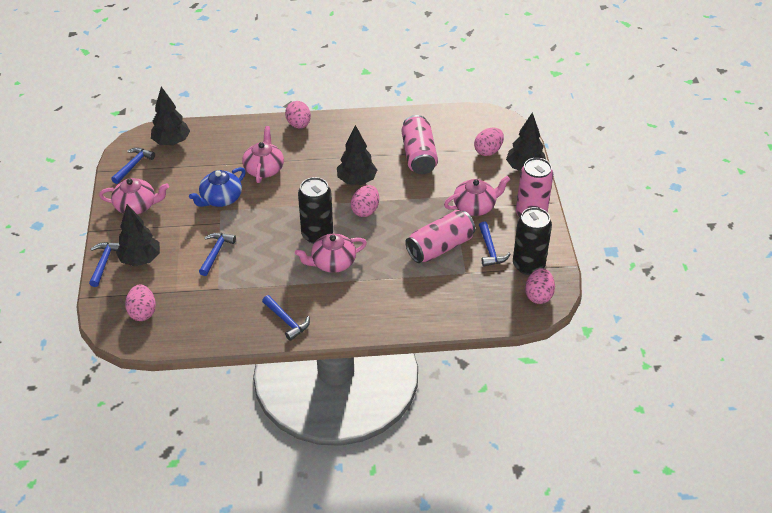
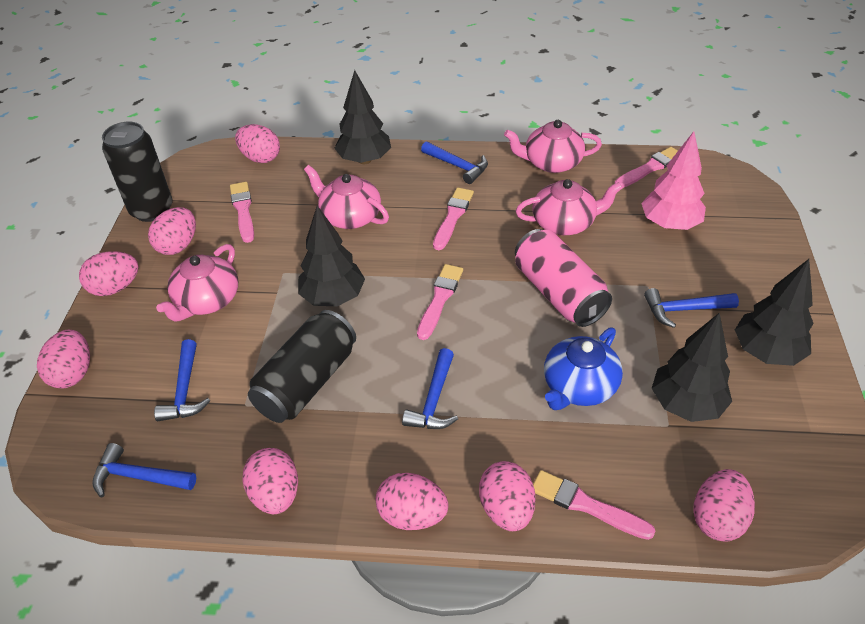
pink brush: 0 -> 5
pink can: 3 -> 1
pink egg: 5 -> 8
pink tree: 0 -> 1

